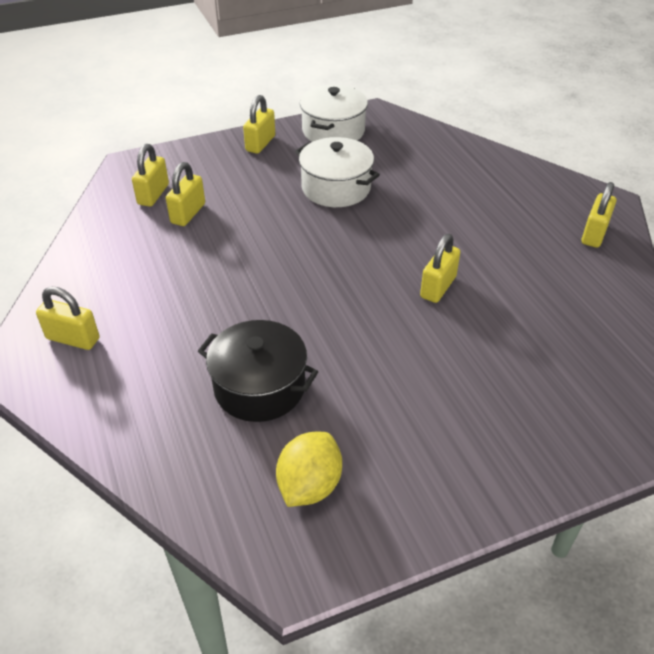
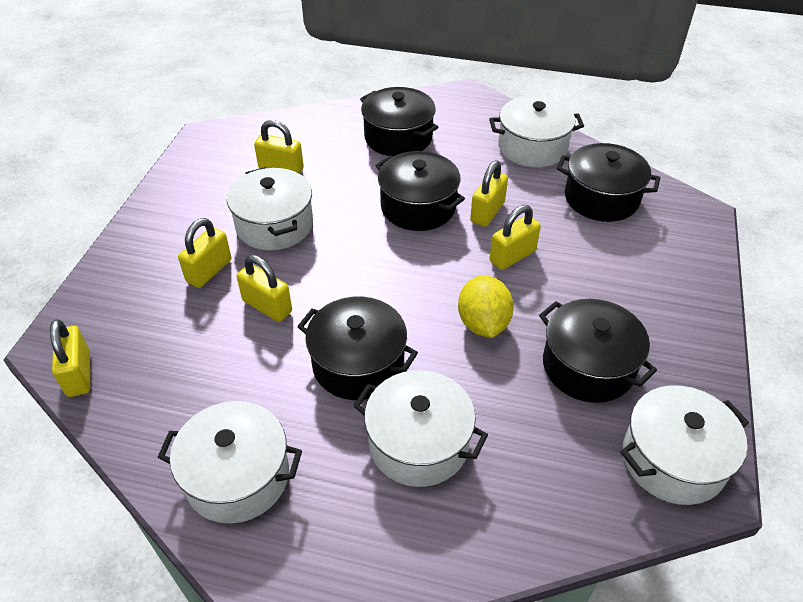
black pot: 1 -> 5
white pot: 2 -> 5

